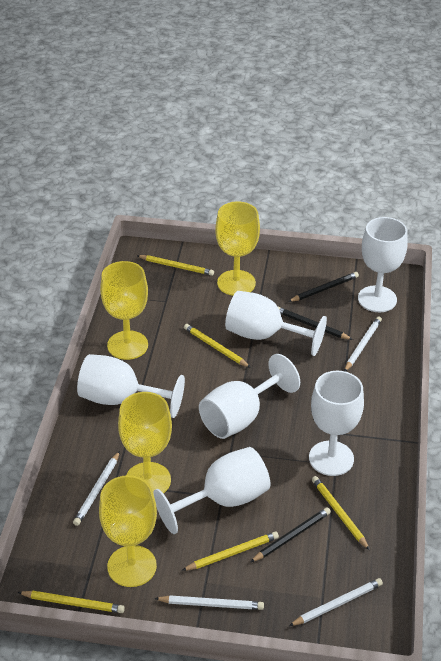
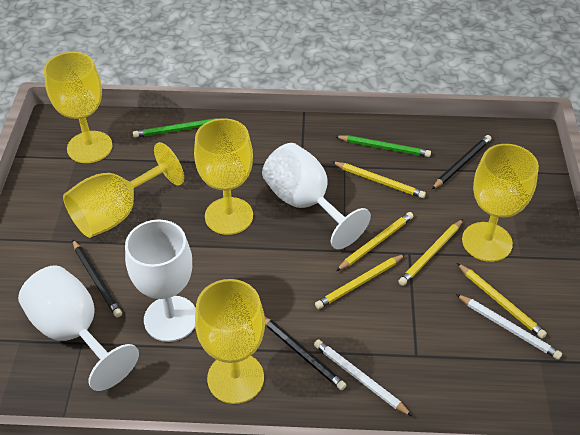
green pencil: 0 -> 2
white goblet: 6 -> 3
white pencil: 4 -> 2
yellow goblet: 4 -> 5

